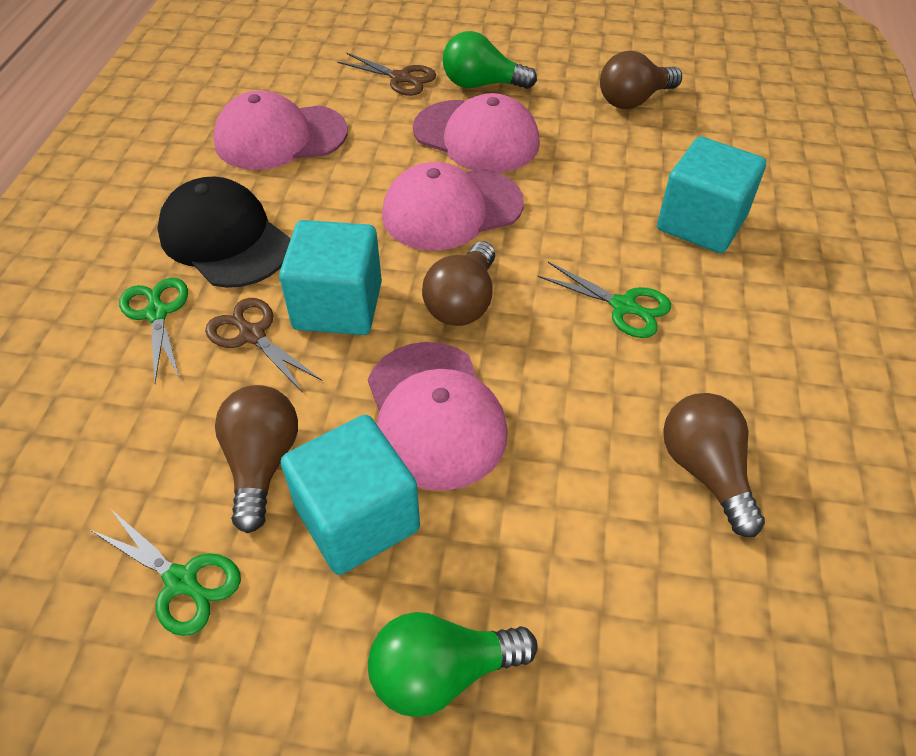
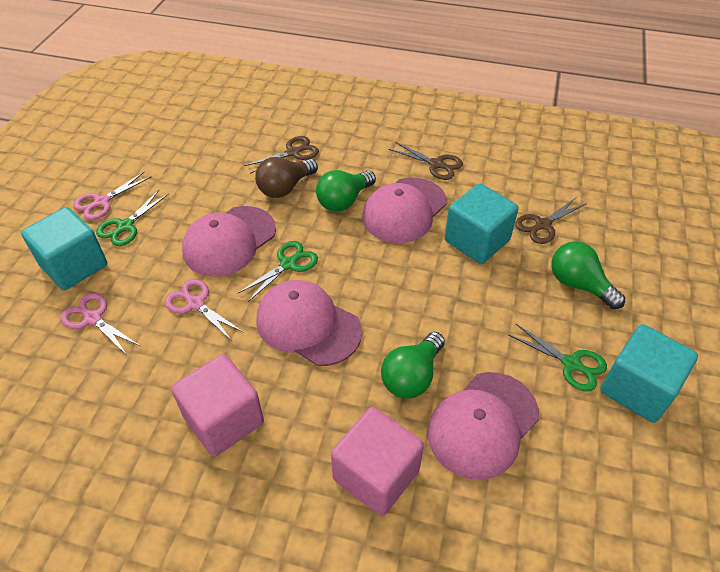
black cap: 1 -> 0
brown light bulb: 4 -> 1
brown scissors: 2 -> 3
green light bulb: 2 -> 3
pink cube: 0 -> 2
pink scissors: 0 -> 3

